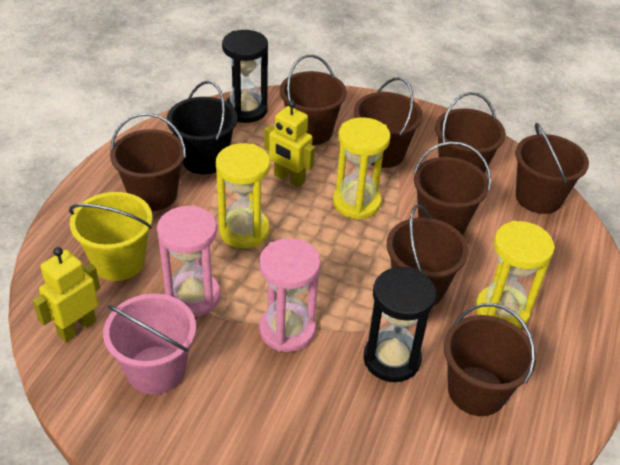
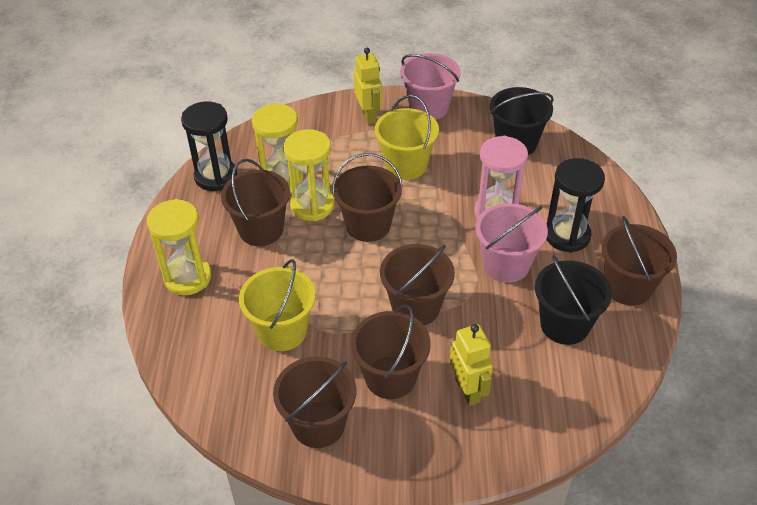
black bucket: 1 -> 2
brown bucket: 8 -> 6
pink bucket: 1 -> 2
pink hourglass: 2 -> 1
yellow bucket: 1 -> 2

